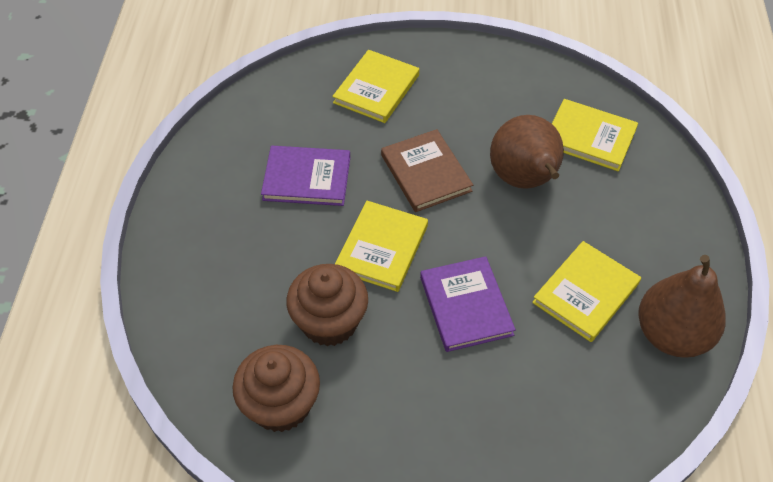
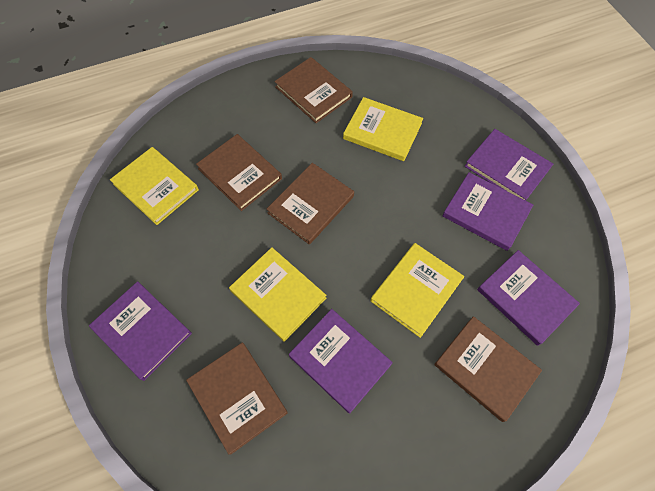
brown book: 1 -> 5
brown cupcake: 2 -> 0
brown pear: 2 -> 0
purple book: 2 -> 5

